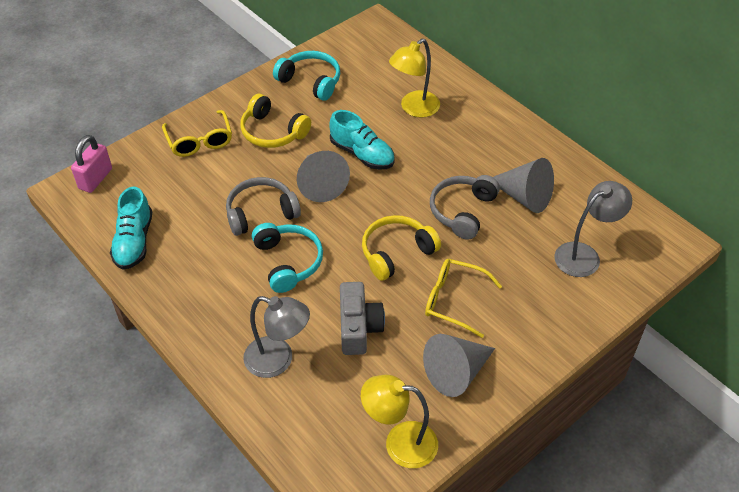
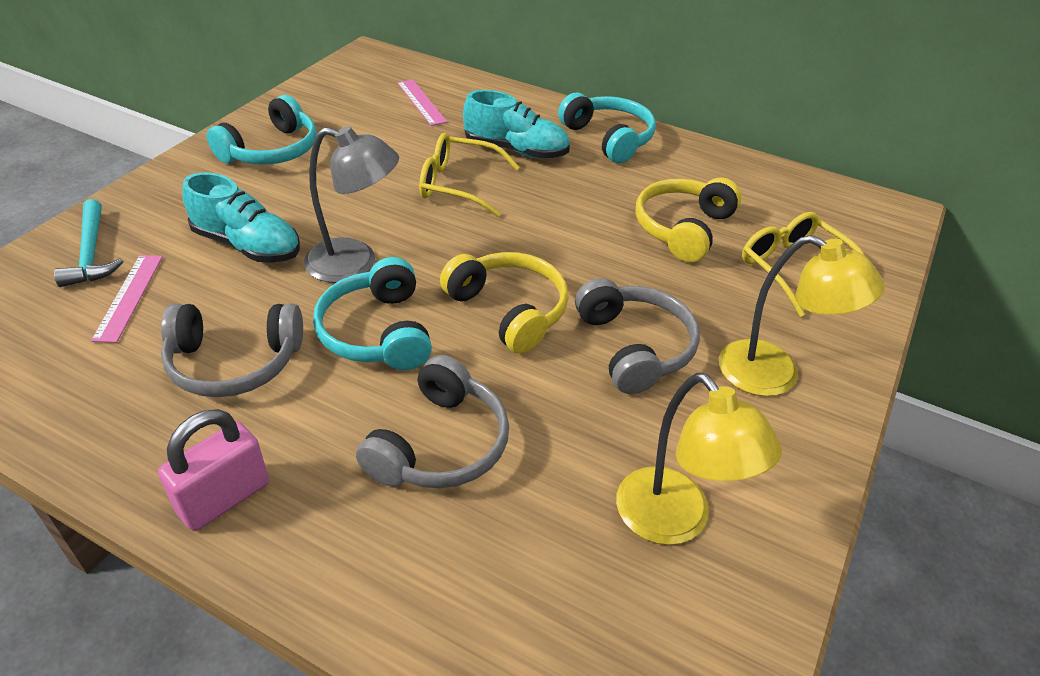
grey camera: 1 -> 0
grey cone: 3 -> 0
grey headphones: 2 -> 3
grey lamp: 2 -> 1
pink ruler: 0 -> 2
turquoise hammer: 0 -> 1
turquoise headphones: 2 -> 3

